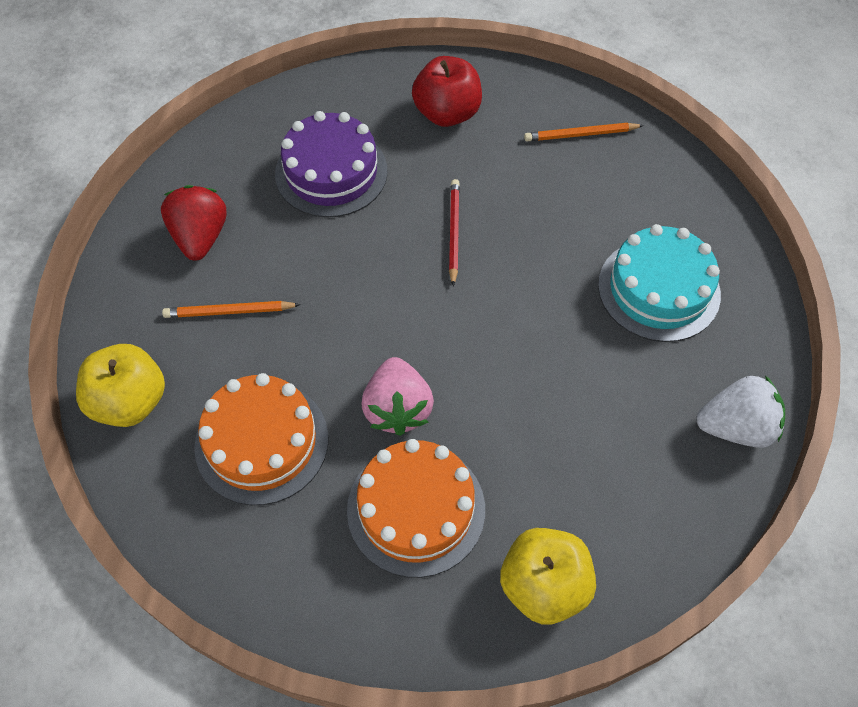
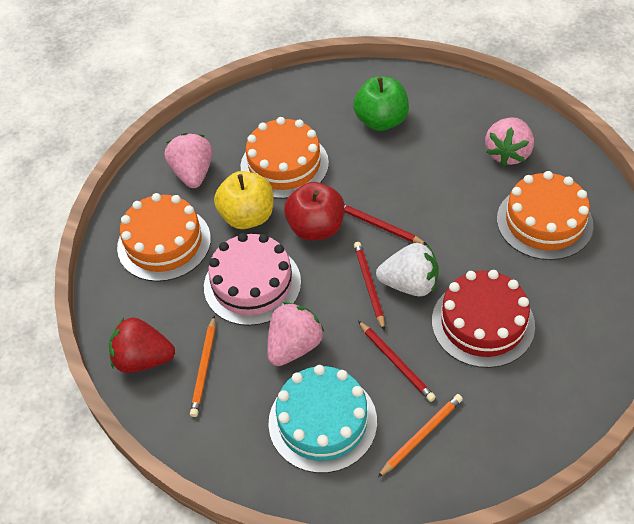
green apple: 0 -> 1
orange cake: 2 -> 3
pink cake: 0 -> 1
pink strawberry: 1 -> 3
purple cake: 1 -> 0
red cake: 0 -> 1
red pencil: 1 -> 3
yellow apple: 2 -> 1

